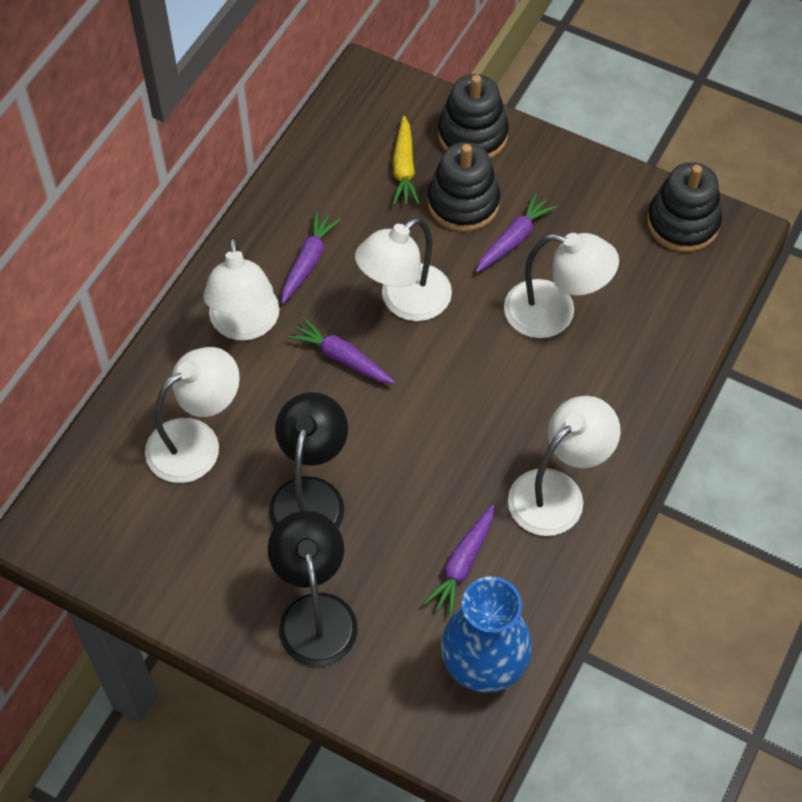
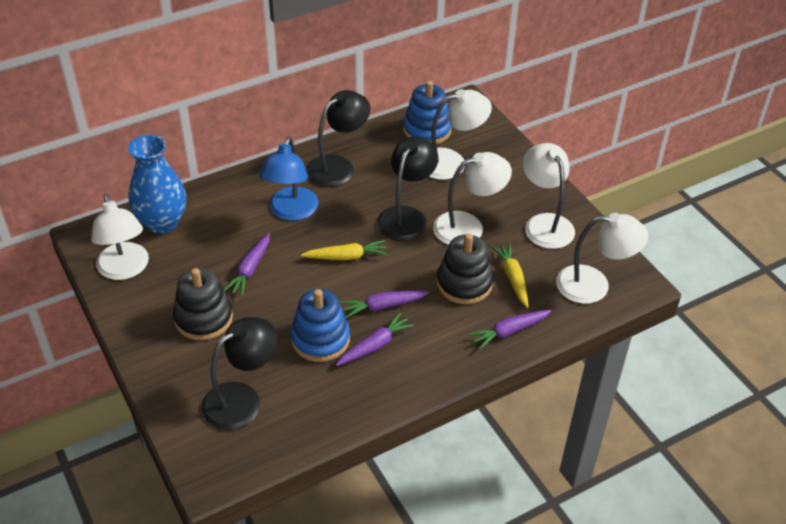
black lamp: 2 -> 3
black stacking toy: 3 -> 2
blue lamp: 0 -> 1
blue stacking toy: 0 -> 2
yellow carrot: 1 -> 2

